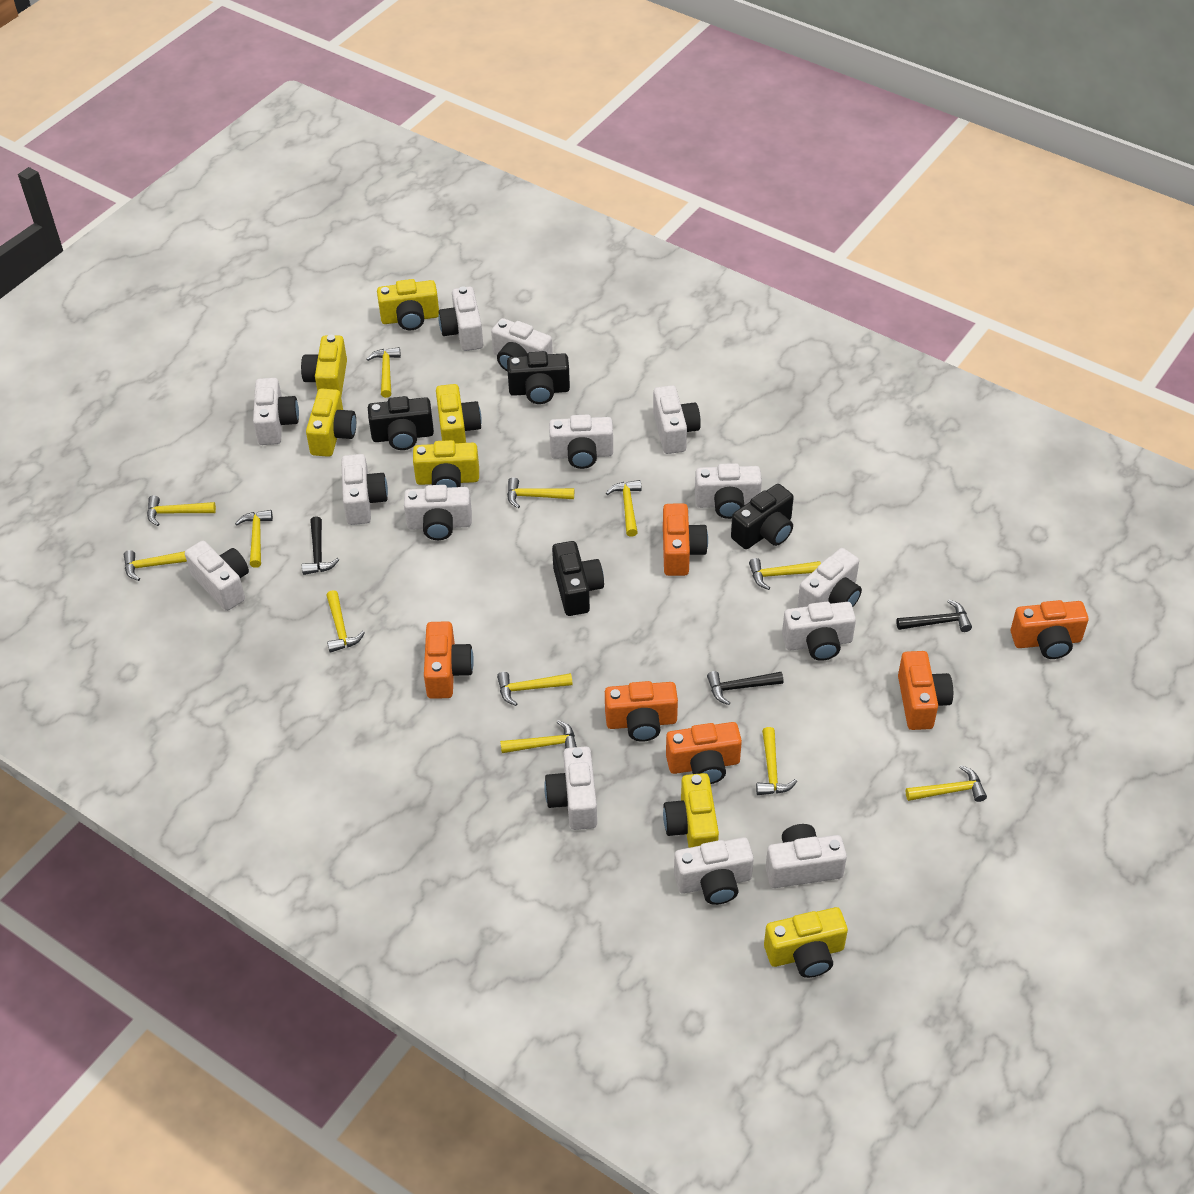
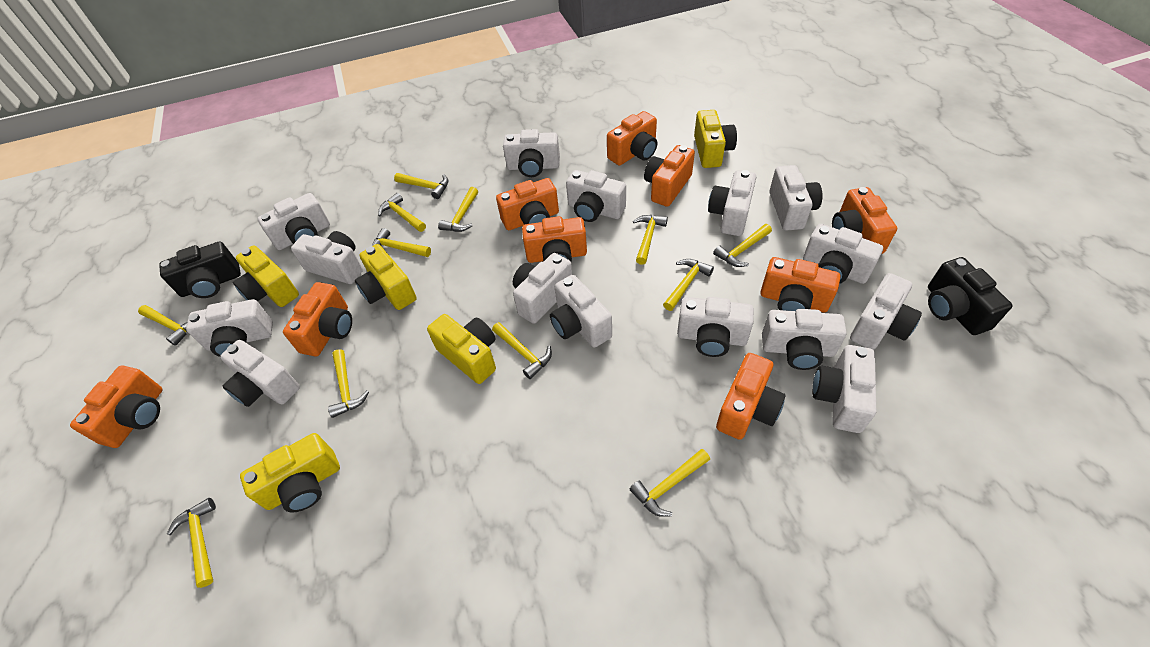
black camera: 4 -> 2
black hammer: 3 -> 0
orange camera: 6 -> 9
white camera: 14 -> 15
yellow camera: 7 -> 5

